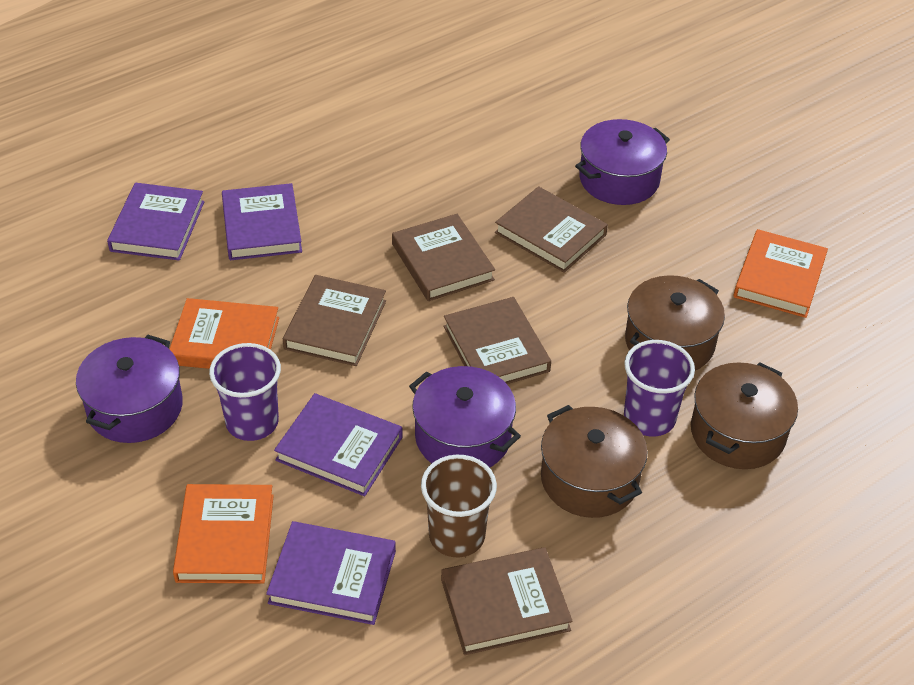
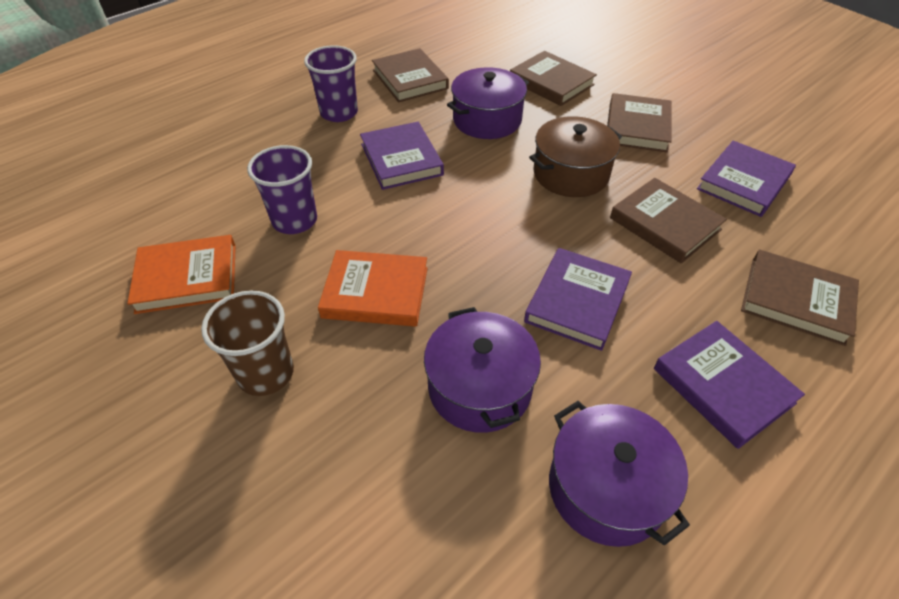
brown pot: 3 -> 1
orange book: 3 -> 2

